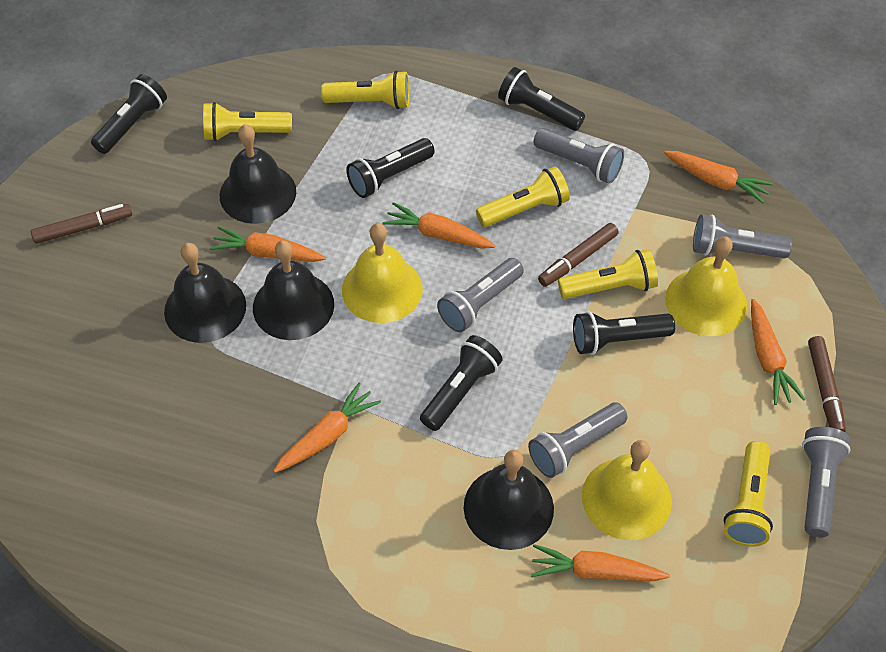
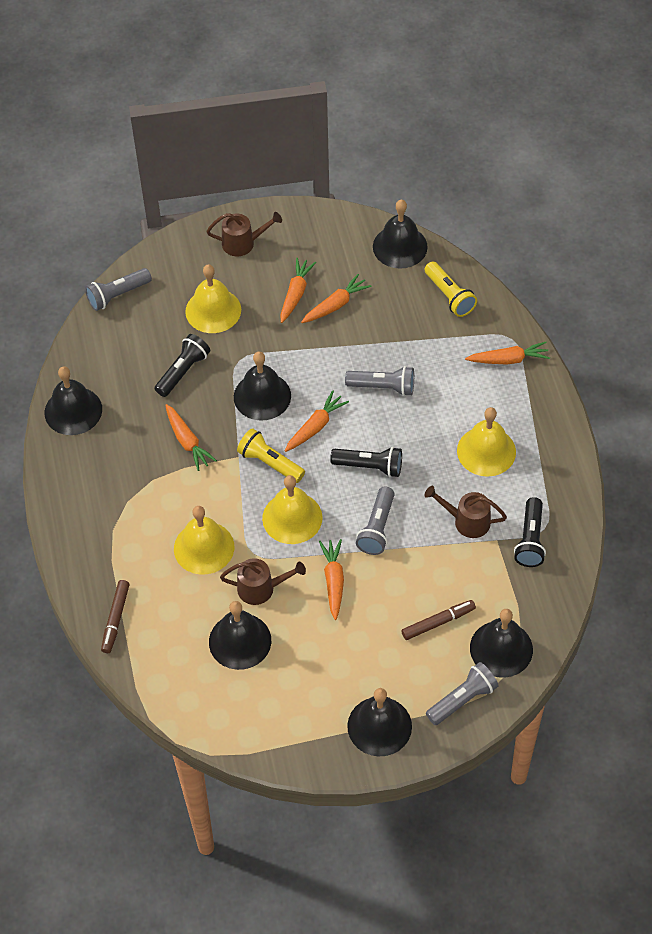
black bell: 4 -> 6
black flashlight: 5 -> 3
brown marker: 3 -> 2
brown watering can: 0 -> 3
grey flashlight: 5 -> 4
yellow bell: 3 -> 4
yellow flashlight: 5 -> 2

